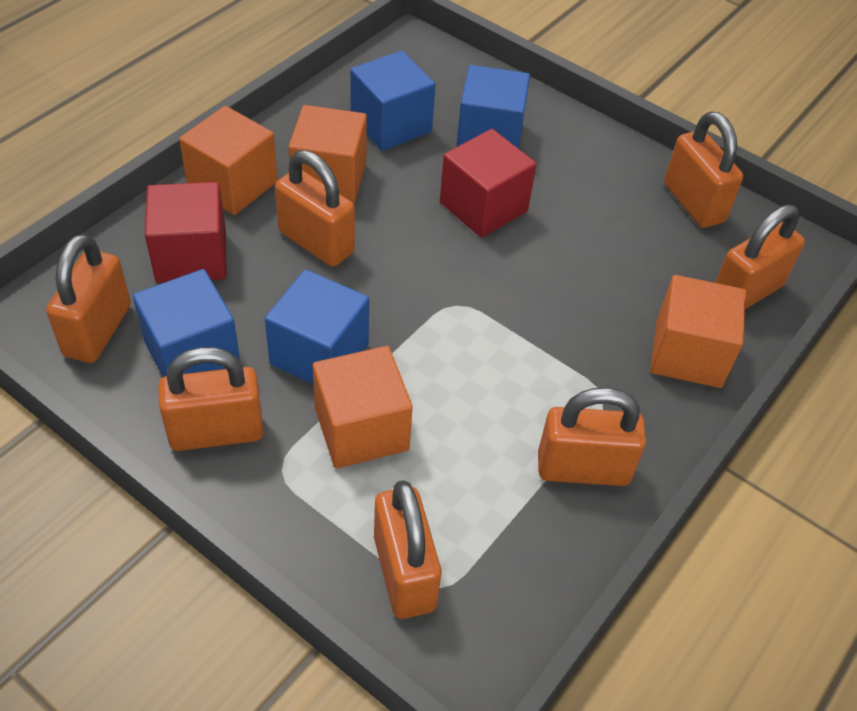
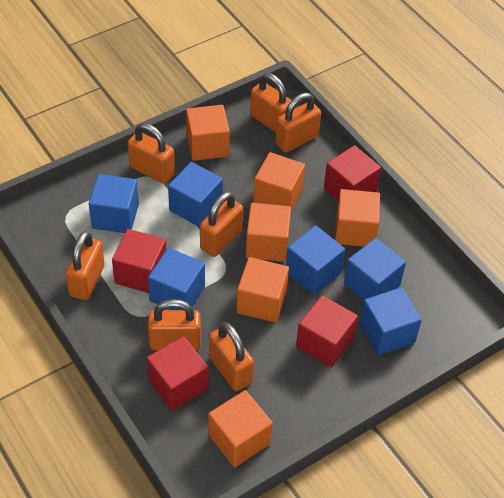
blue cube: 4 -> 6
orange cube: 4 -> 6
red cube: 2 -> 4

